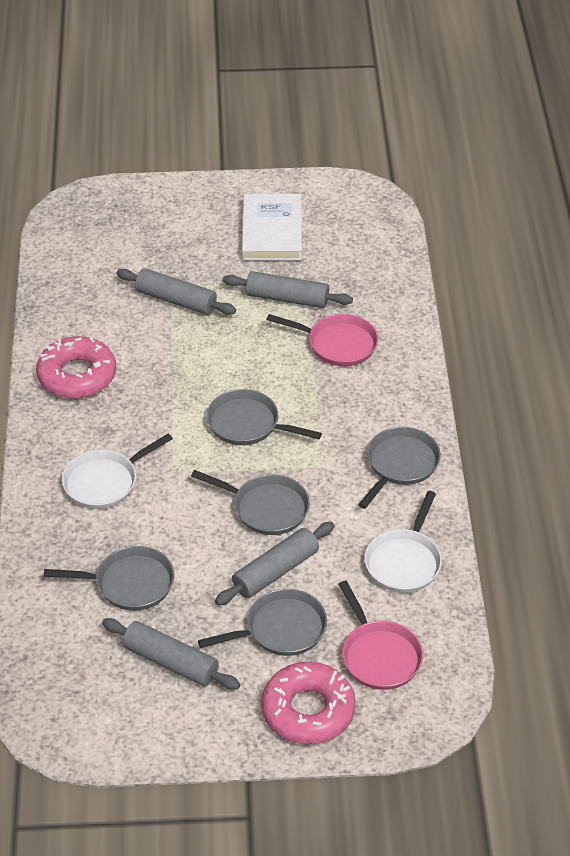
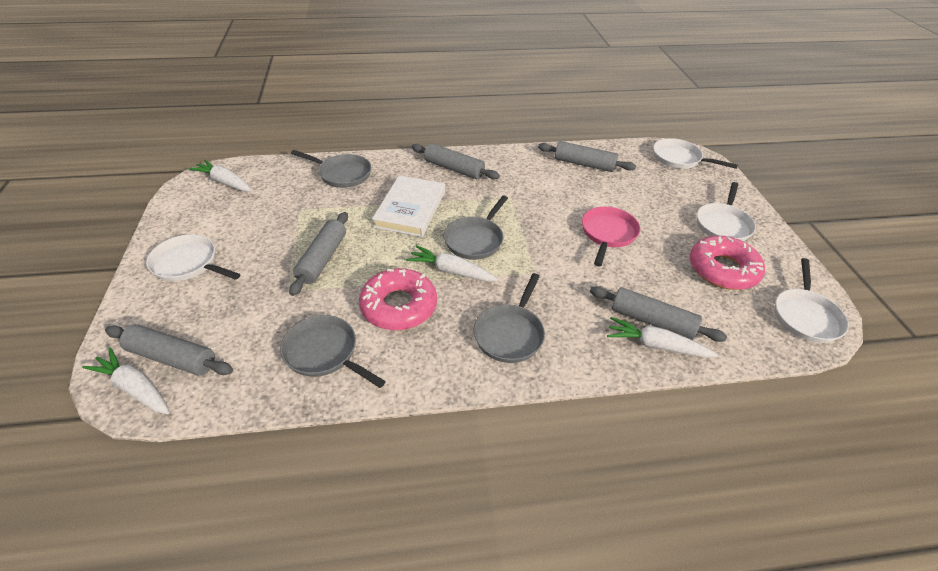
grey pan: 5 -> 4
grey rolling pin: 4 -> 5
pink pan: 2 -> 1
white carrot: 0 -> 4
white pan: 2 -> 4

